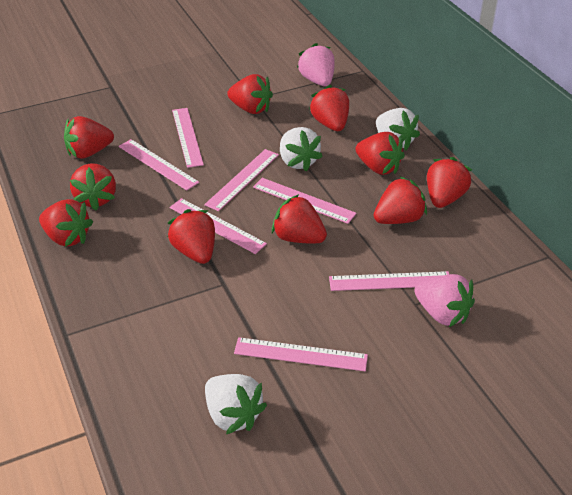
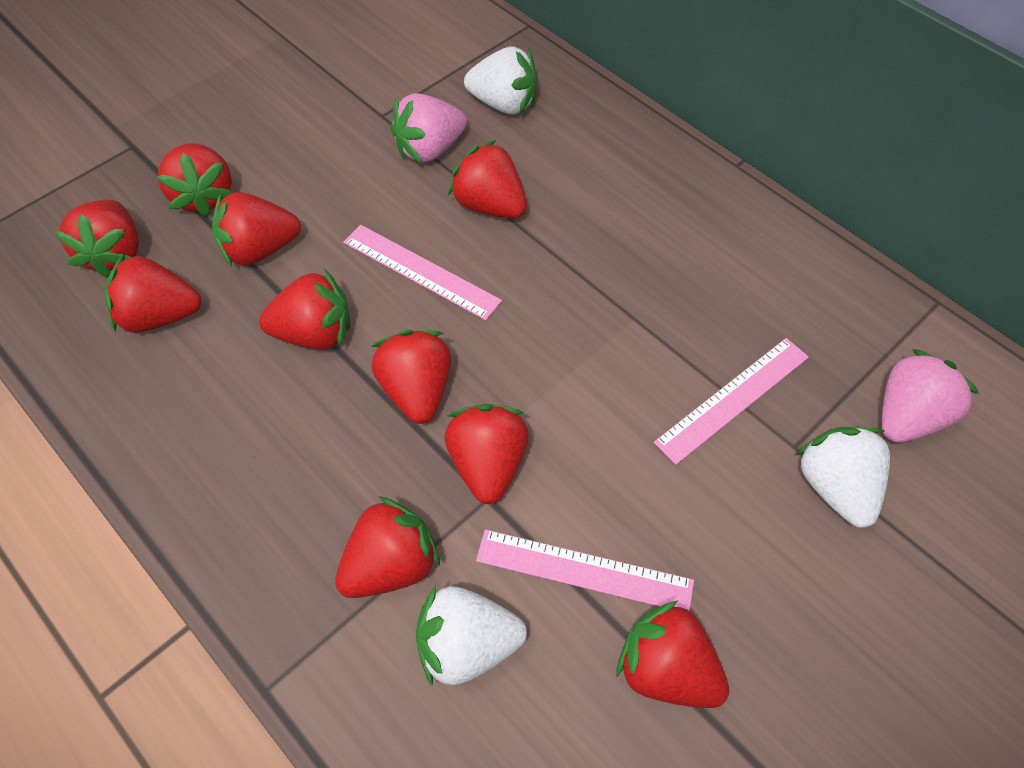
pink ruler: 7 -> 3

